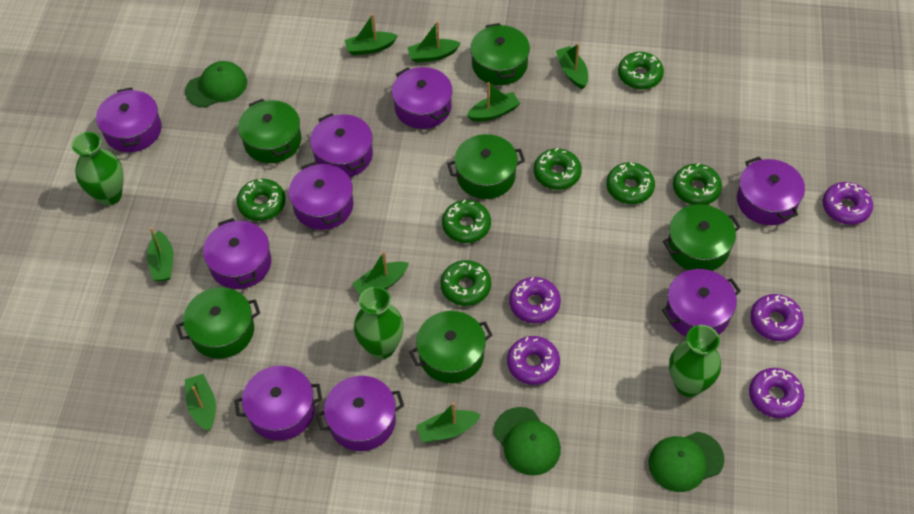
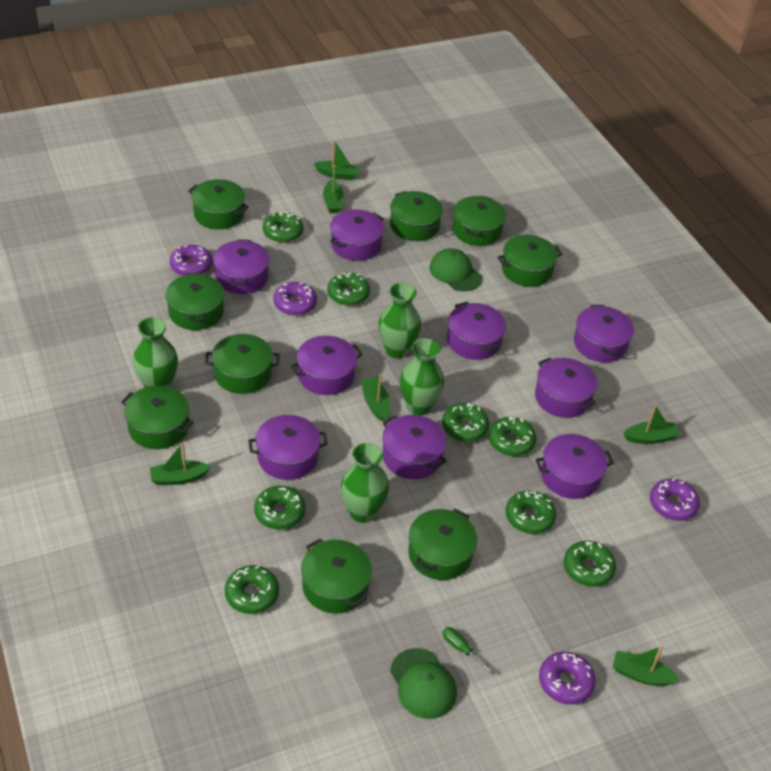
green boat: 8 -> 6
green cap: 3 -> 2
green donut: 7 -> 8
green pot: 6 -> 9
green screwdriver: 0 -> 1
green vase: 3 -> 4
purple donut: 5 -> 4

